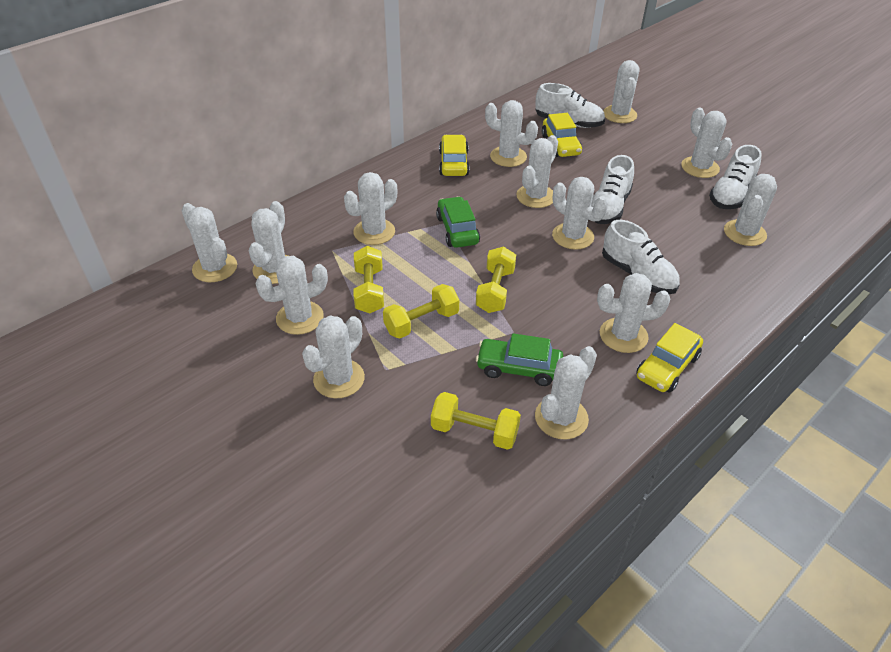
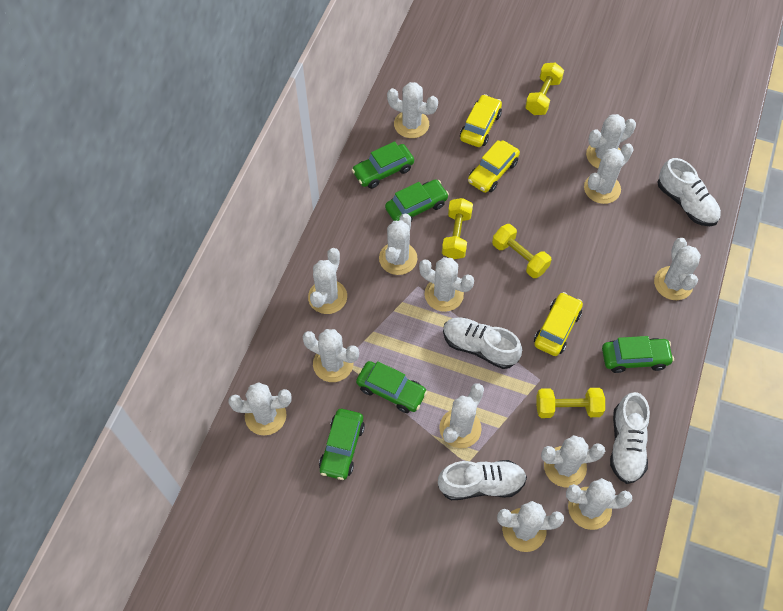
green car: 2 -> 5

